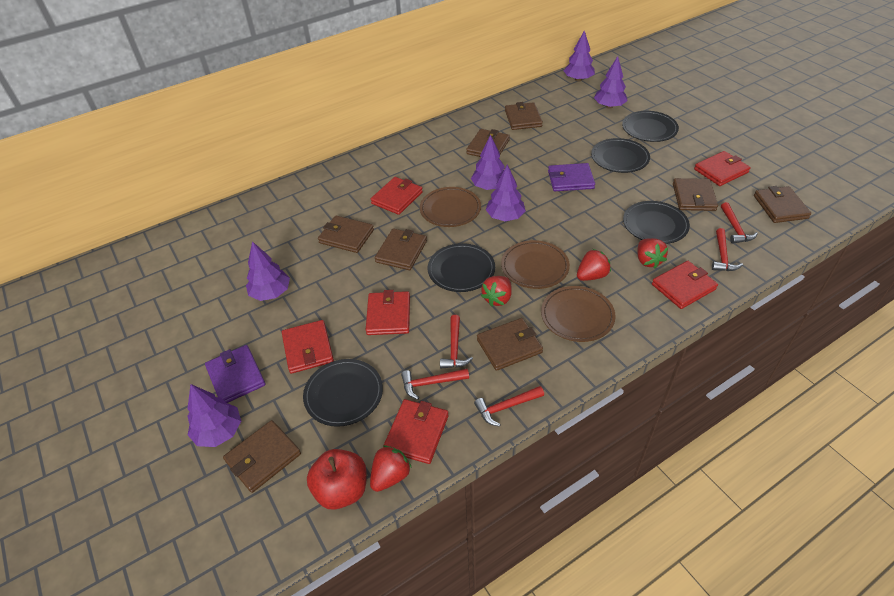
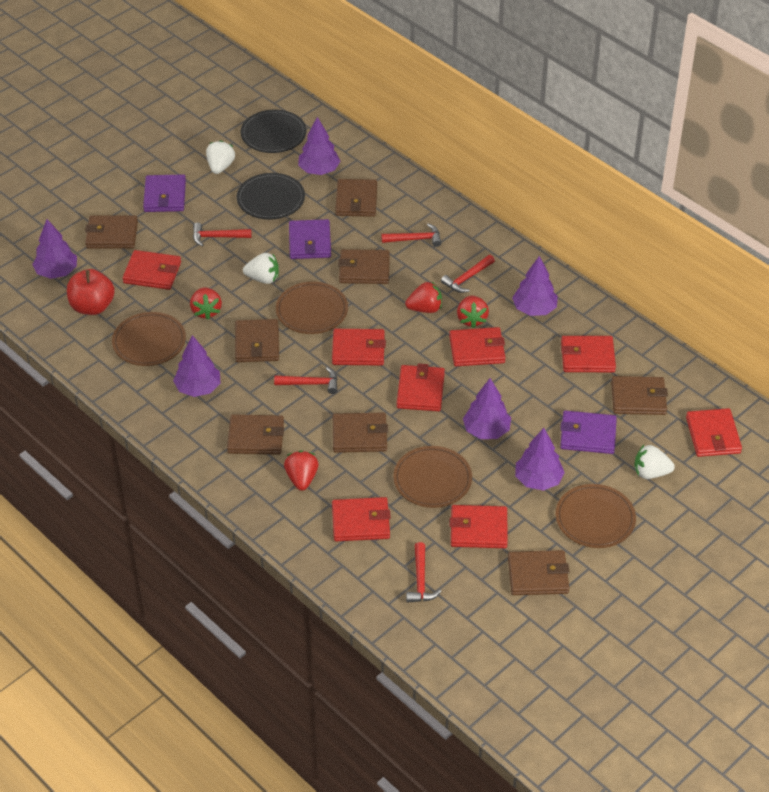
black plate: 5 -> 2
brown plate: 3 -> 4
purple wallet: 2 -> 3
red wallet: 6 -> 8
white strawberry: 0 -> 3

